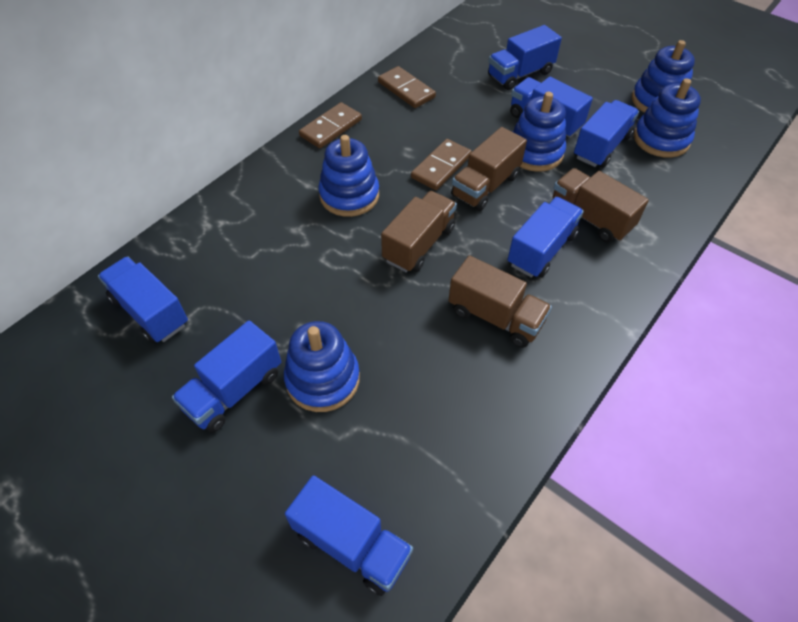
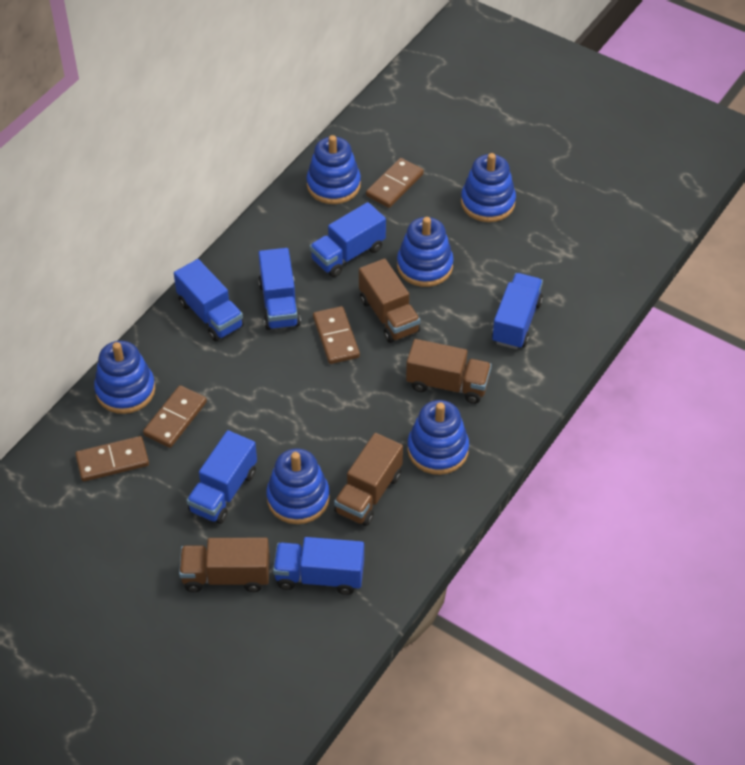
blue stacking toy: 5 -> 6
blue truck: 7 -> 6
brown domino: 3 -> 4

